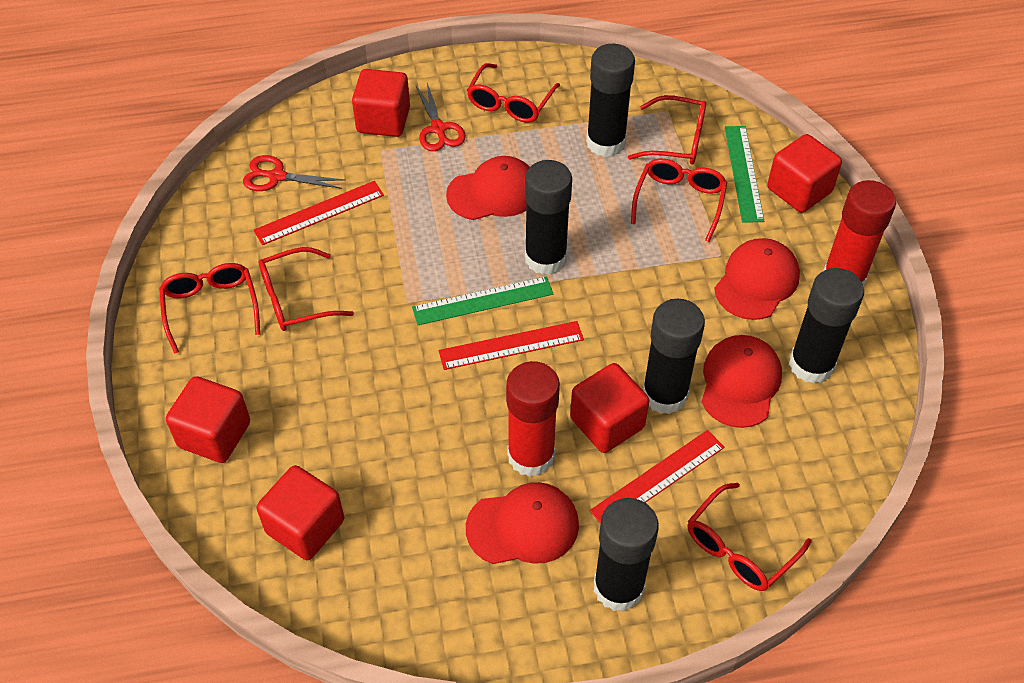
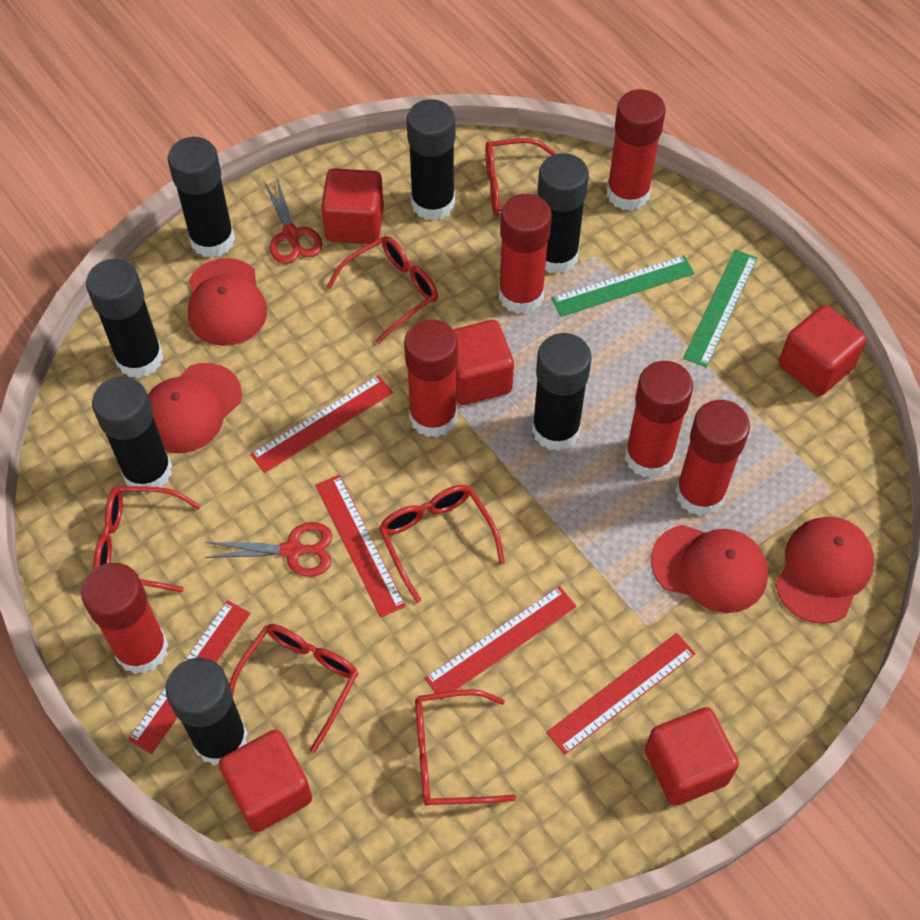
black glue stick: 5 -> 7
red glue stick: 2 -> 6
red ruler: 3 -> 5

